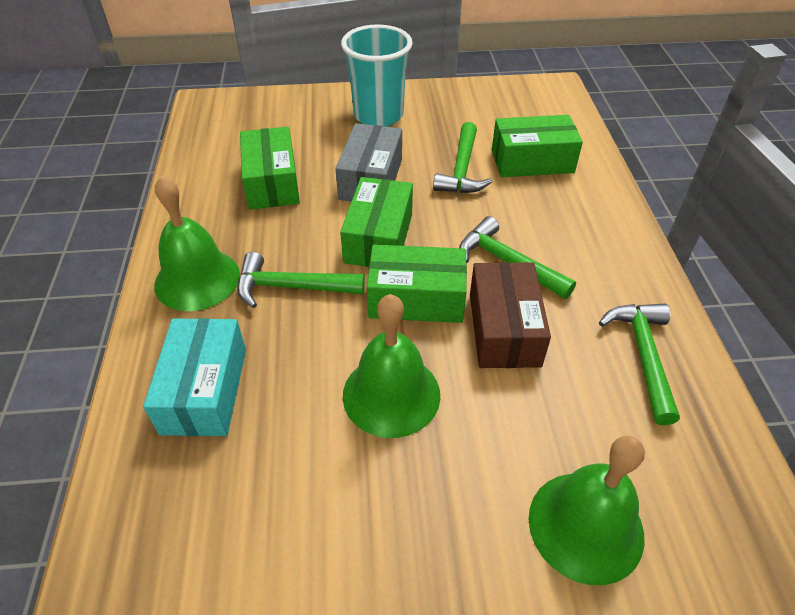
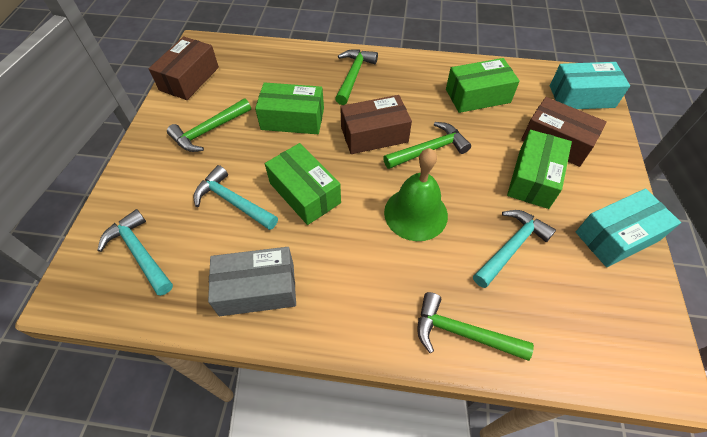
brown box: 1 -> 3
green bell: 3 -> 1
turquoise box: 1 -> 2
turquoise cup: 1 -> 0
turquoise hammer: 0 -> 3

